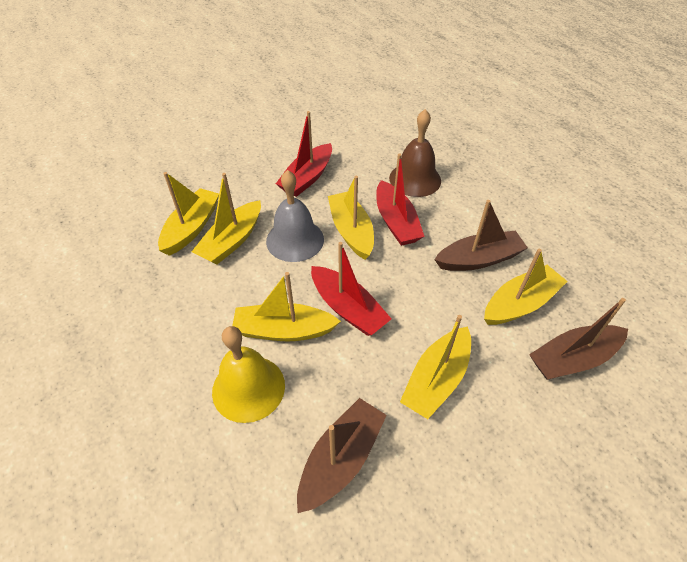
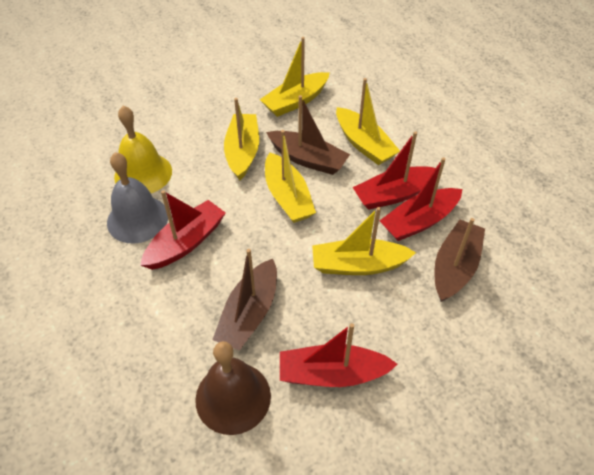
red boat: 3 -> 4
yellow boat: 6 -> 5

